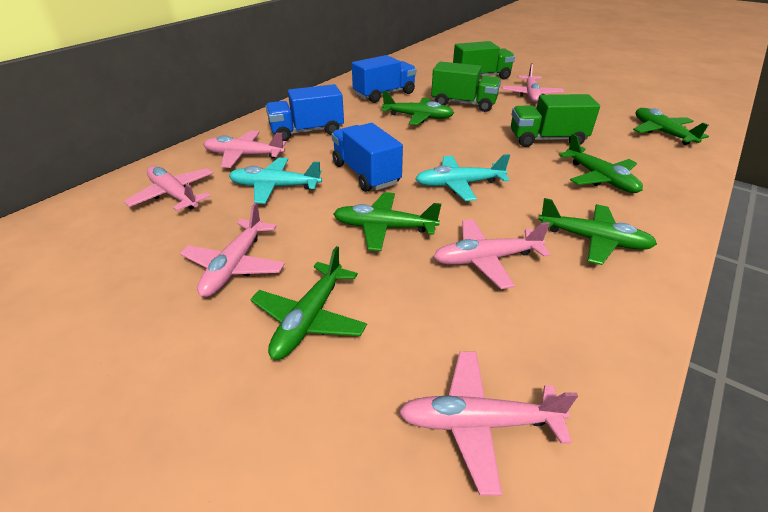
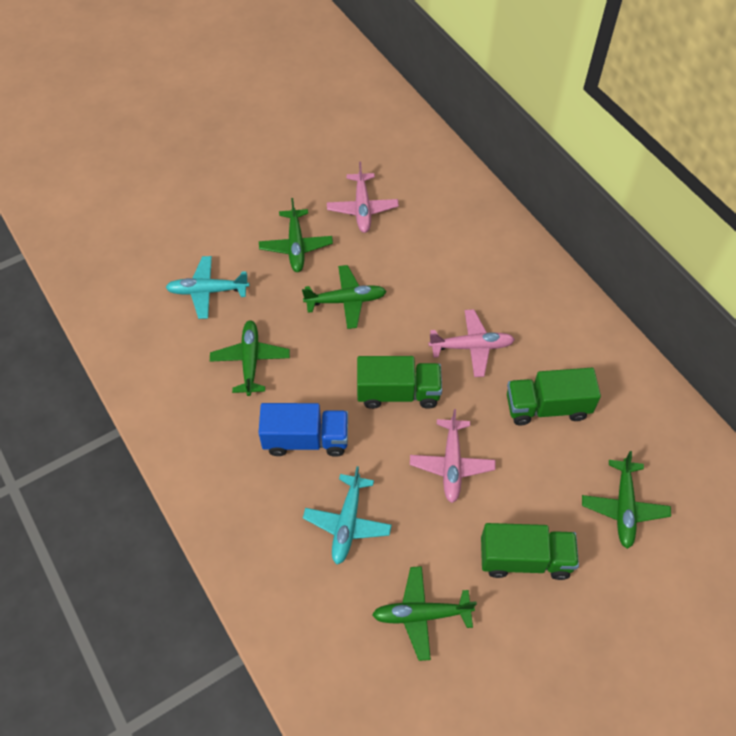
blue truck: 3 -> 1
green plane: 6 -> 5
pink plane: 6 -> 3

